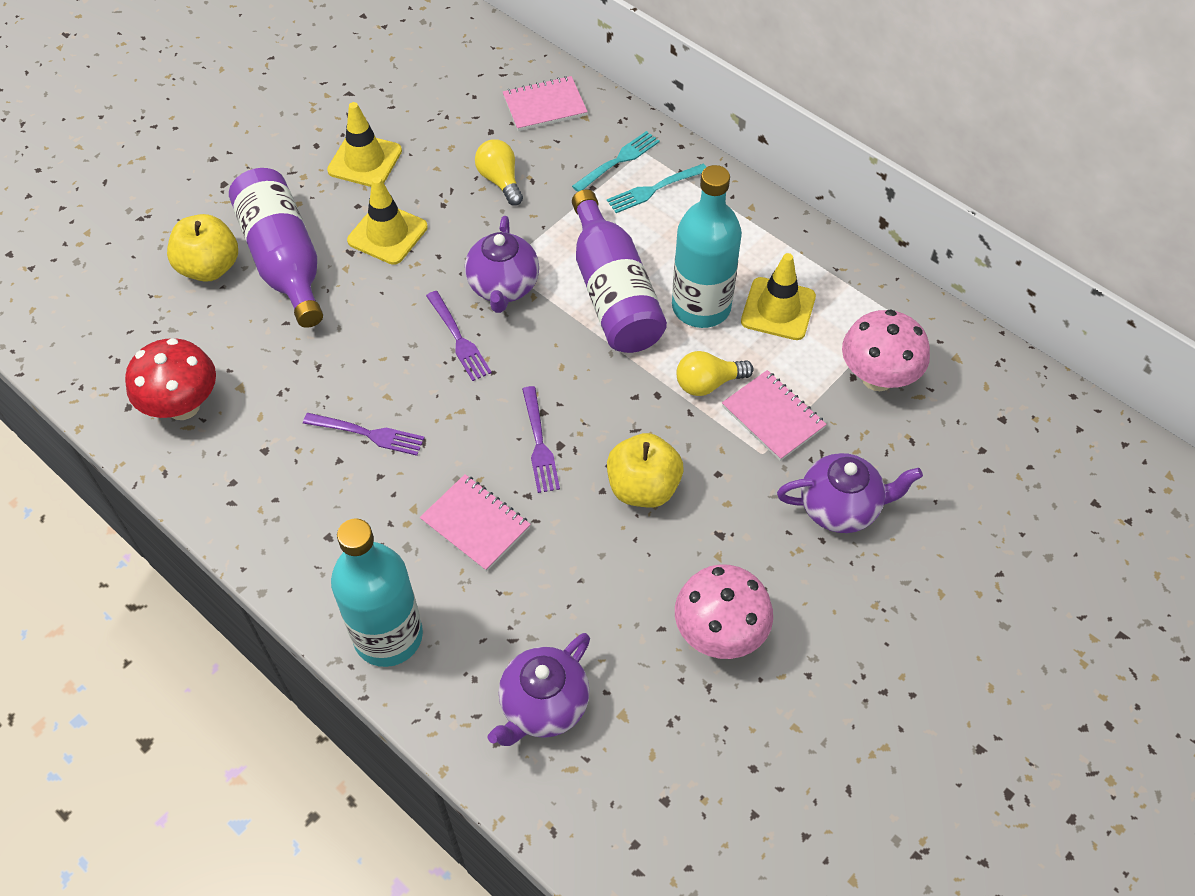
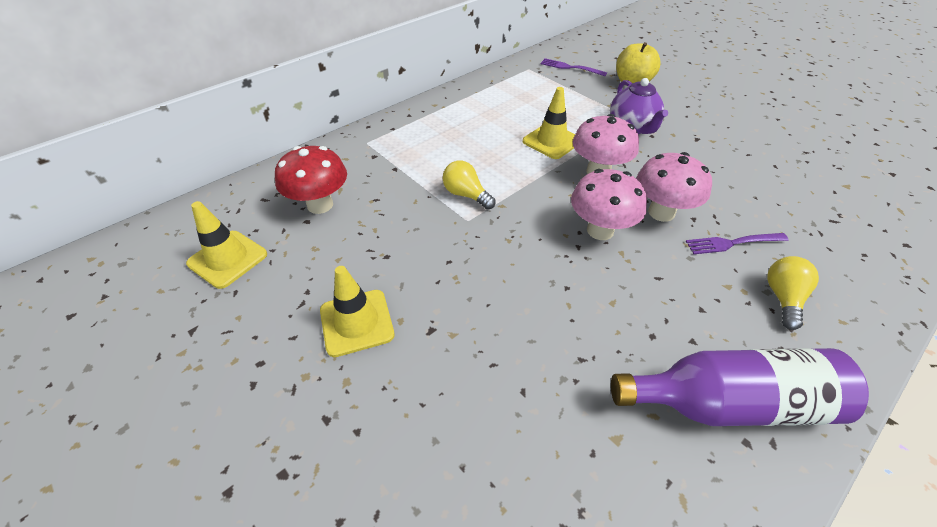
pink mushroom: 2 -> 3
pink notebook: 3 -> 0
purple bottle: 2 -> 1
purple fork: 3 -> 2
purple teapot: 3 -> 1
turquoise bottle: 2 -> 0
turquoise fork: 2 -> 0
yellow apple: 2 -> 1

